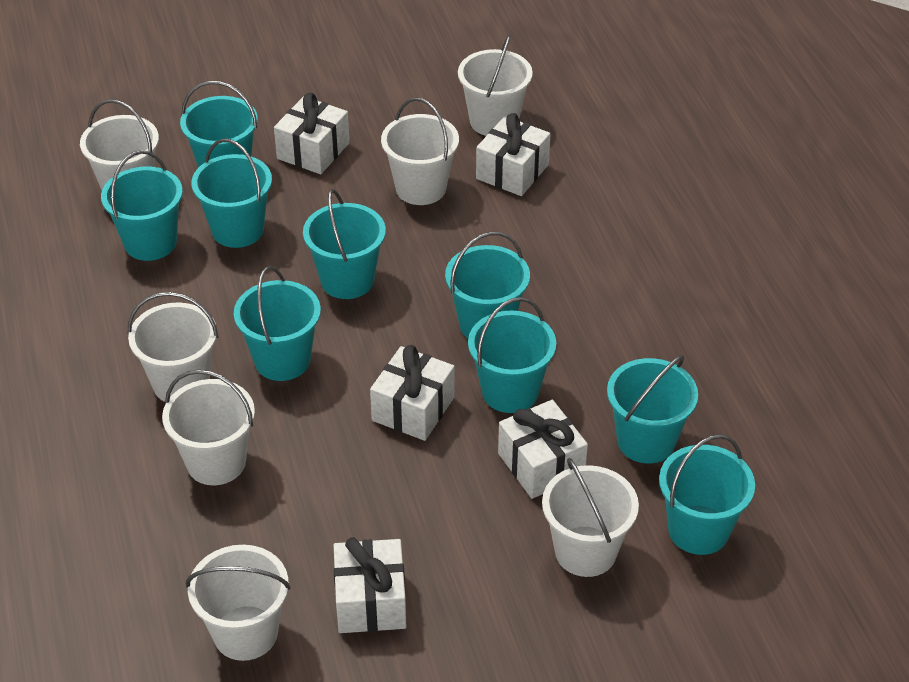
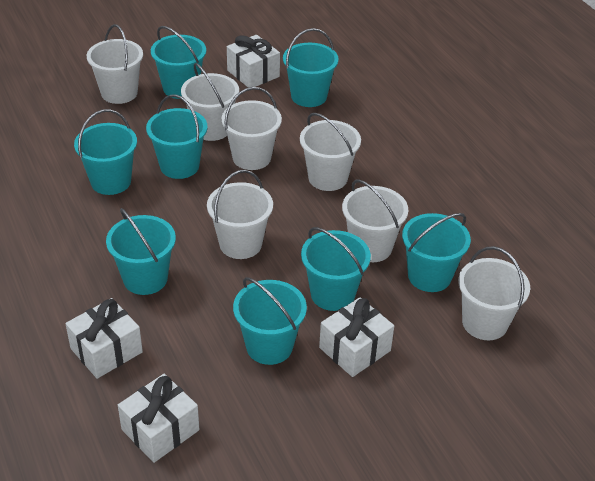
turquoise bucket: 9 -> 8
white gift: 5 -> 4

